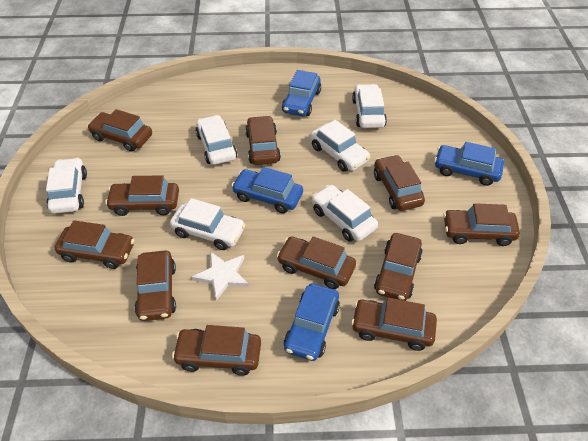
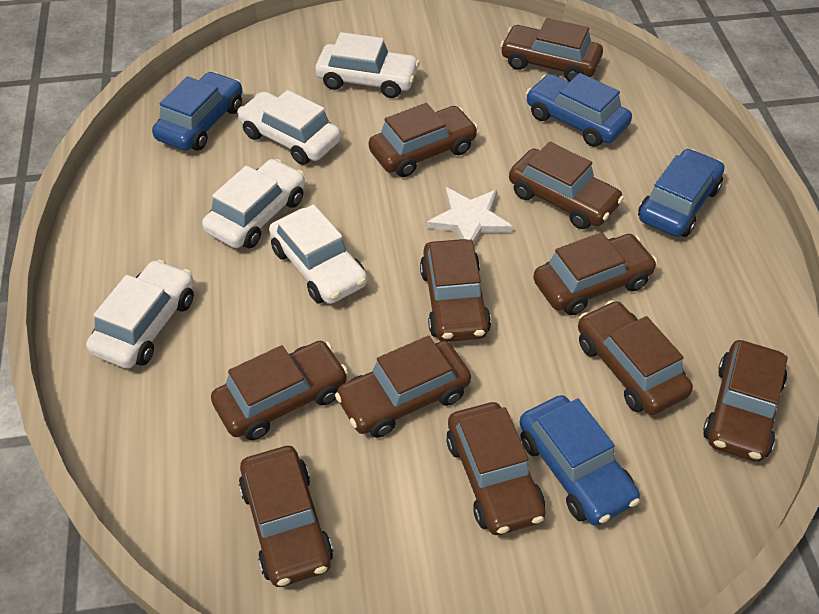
white car: 6 -> 5

